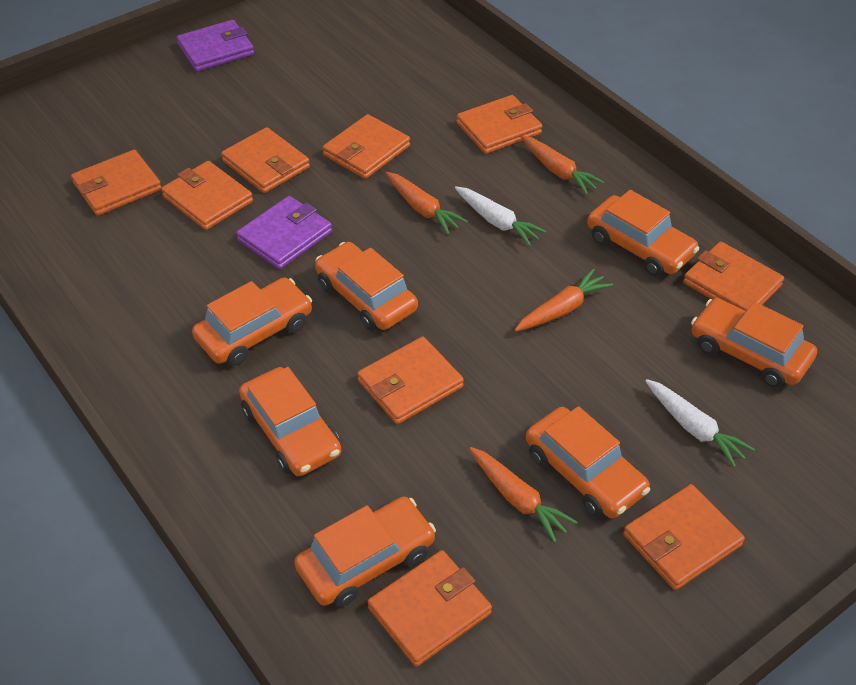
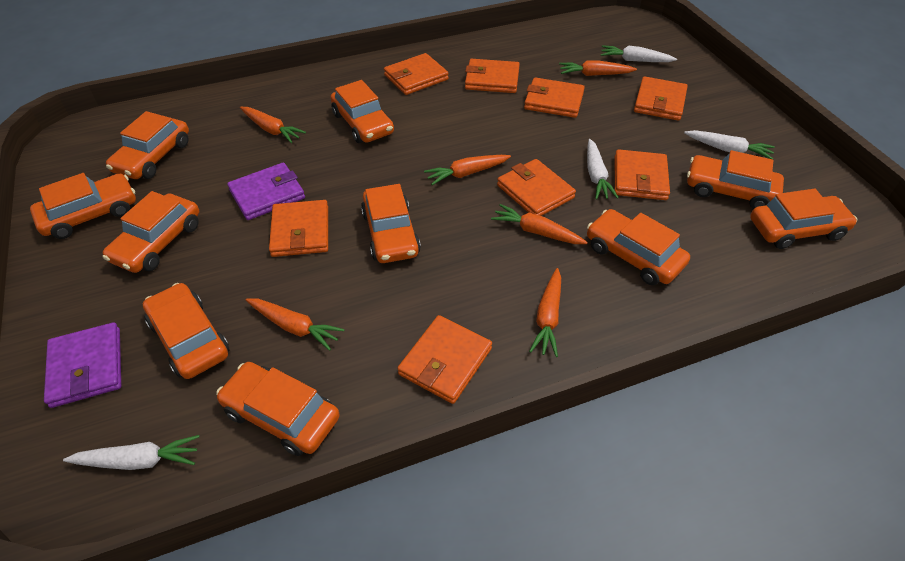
orange car: 7 -> 10
orange carrot: 4 -> 6
orange wallet: 9 -> 8
white carrot: 2 -> 4

